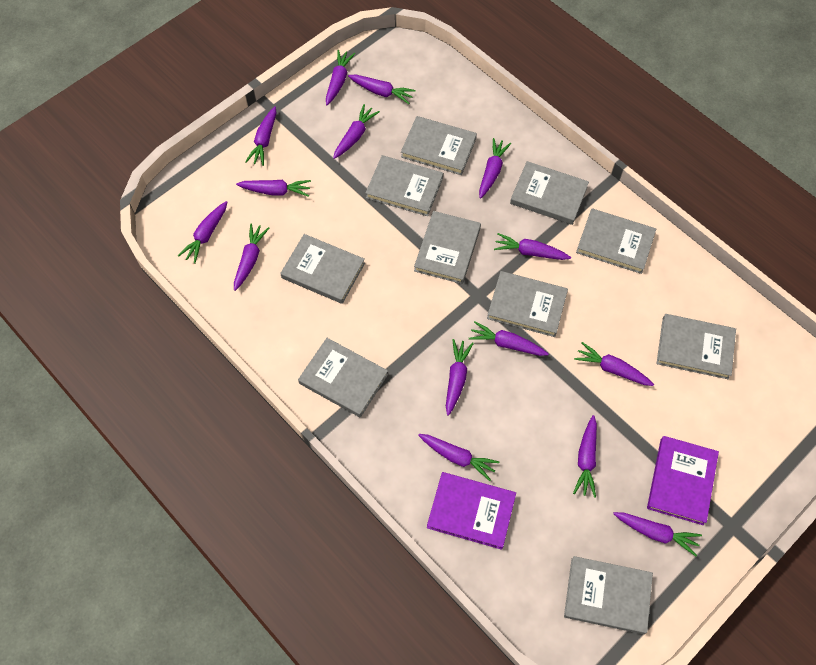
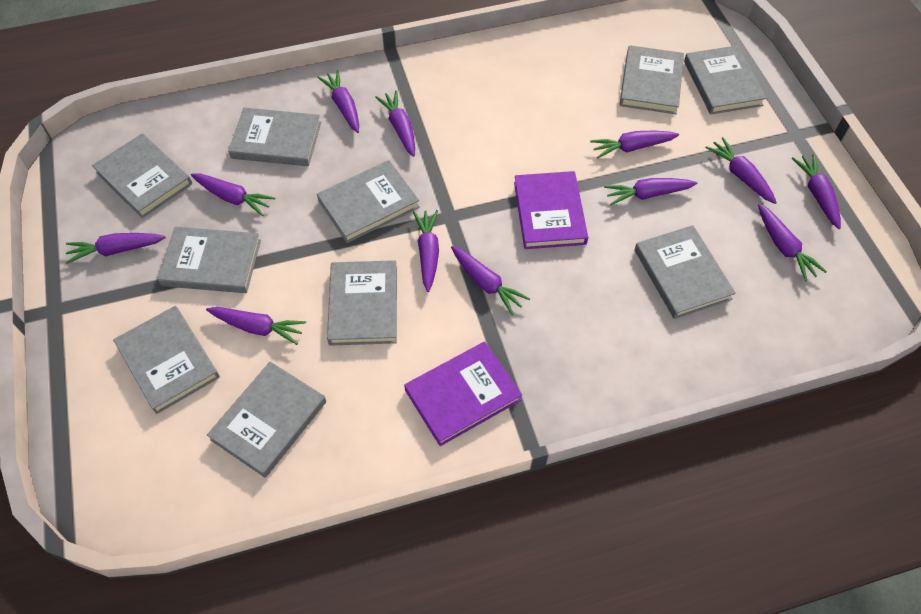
purple carrot: 15 -> 12

